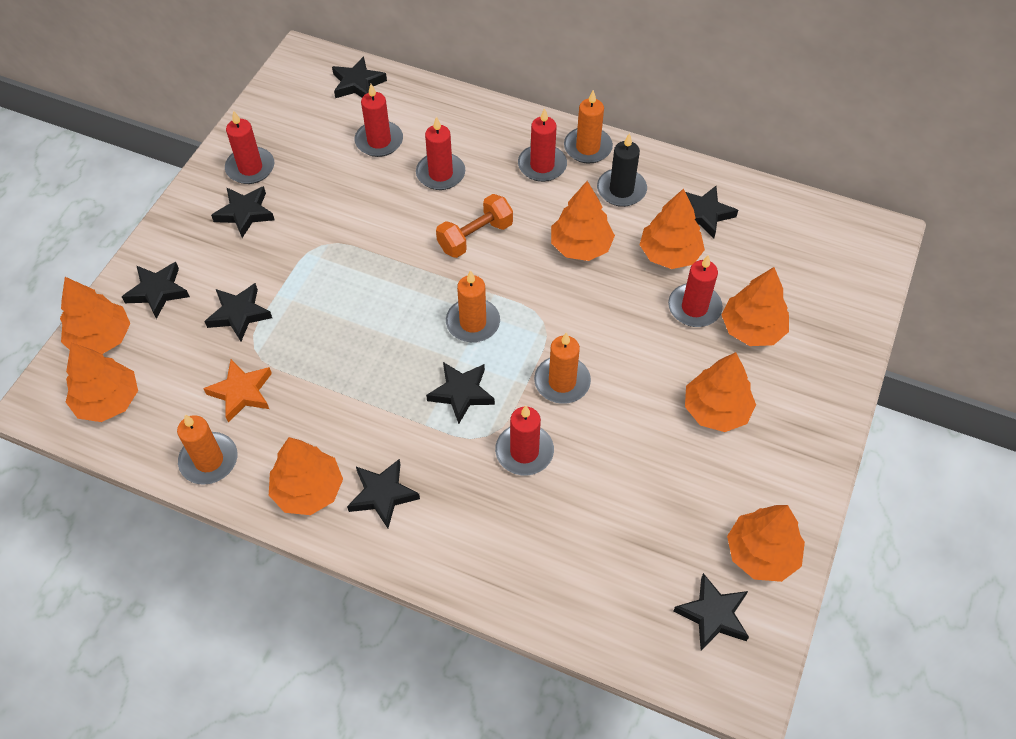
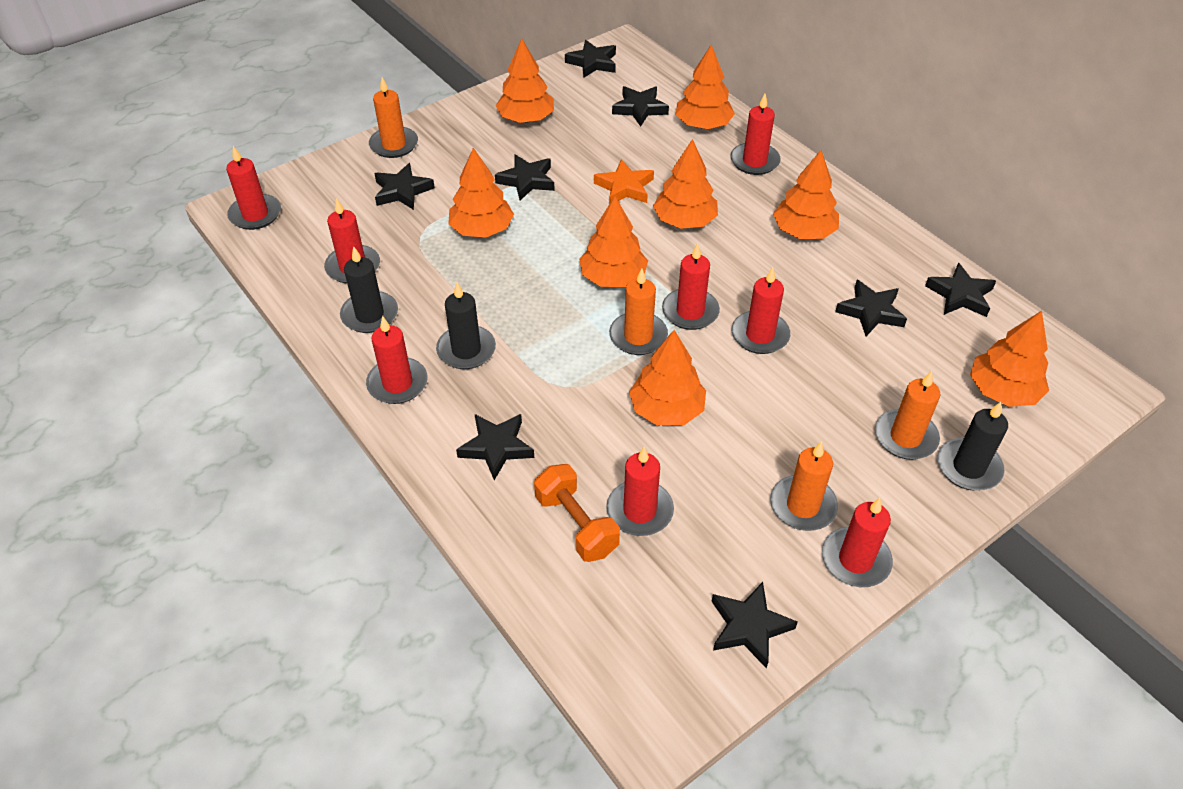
black candle: 1 -> 3
red candle: 6 -> 8

